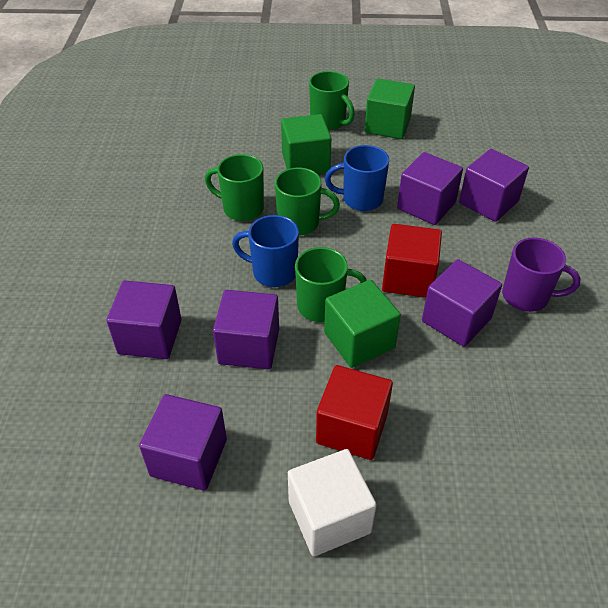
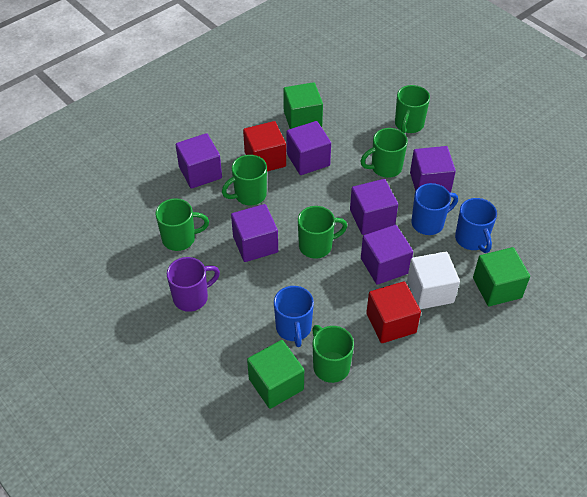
blue mug: 2 -> 3
green mug: 4 -> 6

